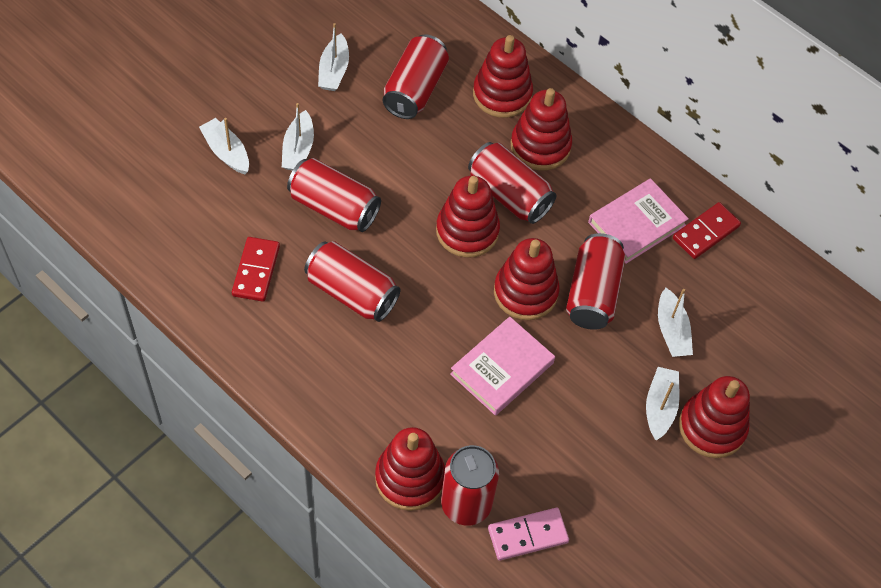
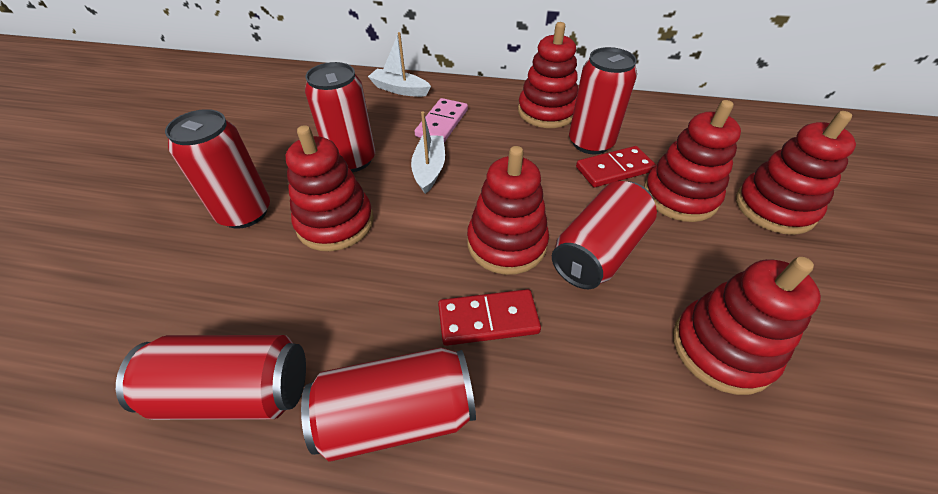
pink book: 2 -> 0
white boat: 5 -> 2

